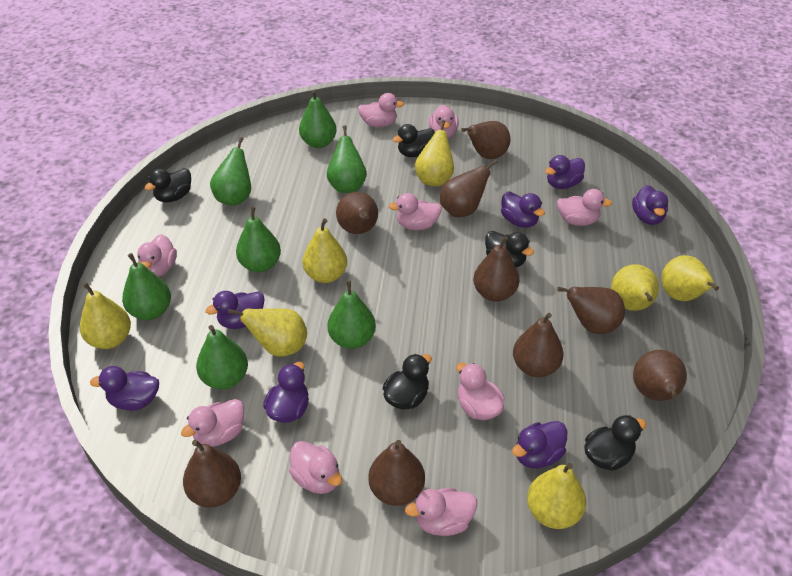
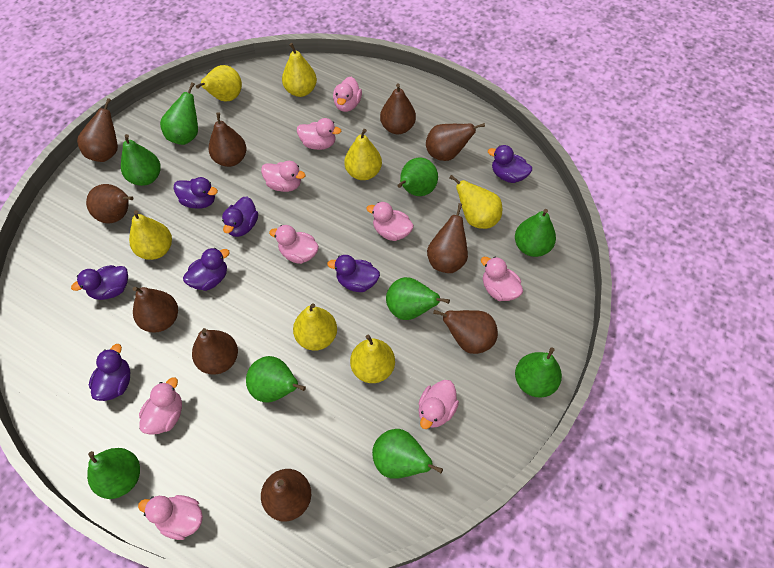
black duck: 5 -> 0
brown pear: 9 -> 10
green pear: 7 -> 9

